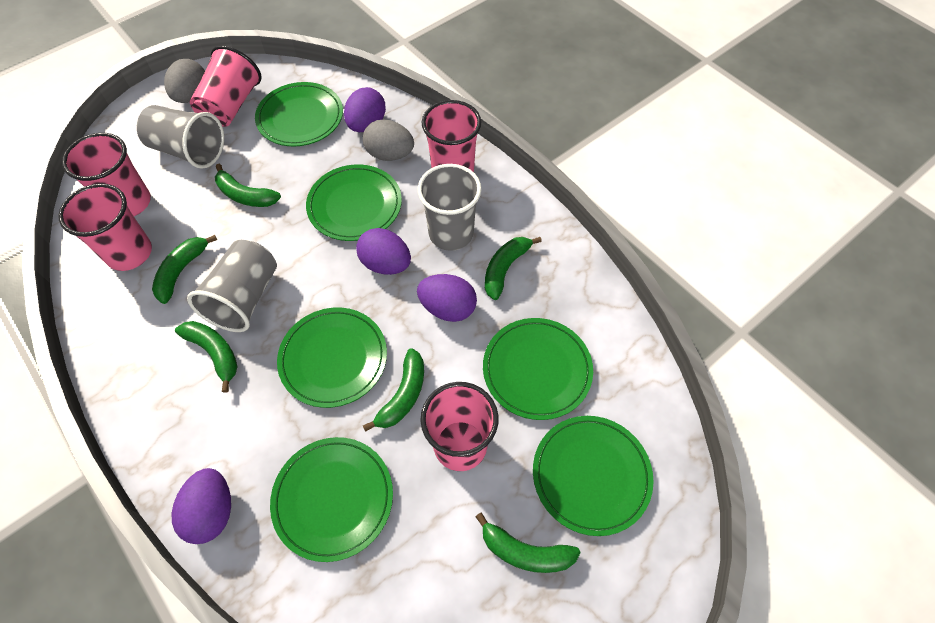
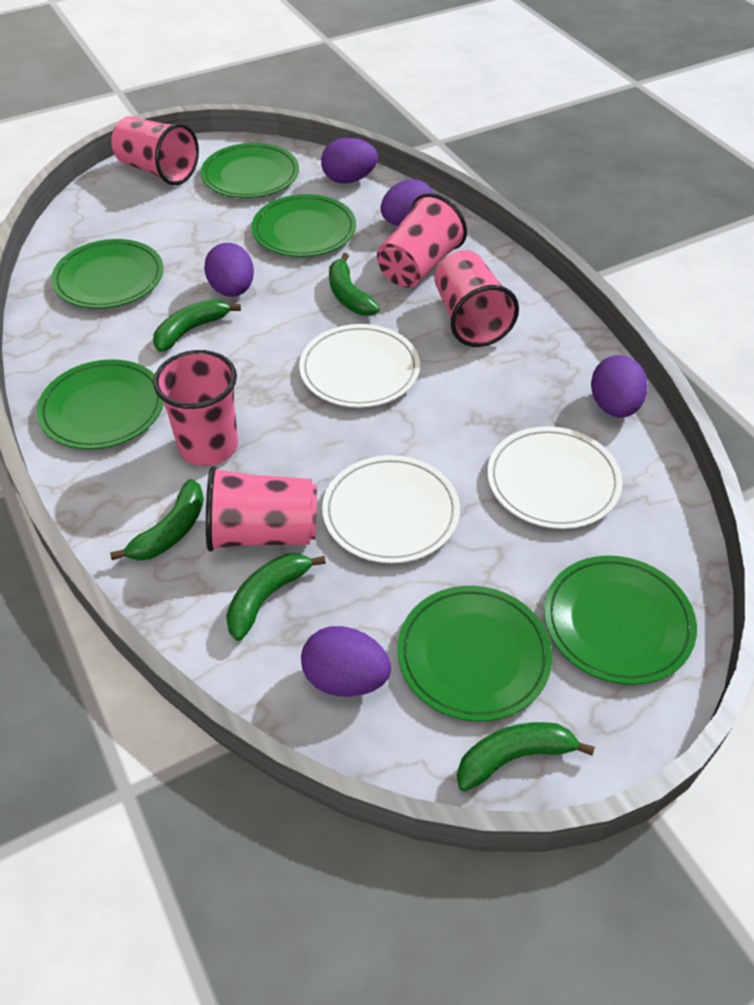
green banana: 6 -> 5
grey cup: 3 -> 0
grey egg: 2 -> 0
purple egg: 4 -> 5
white plate: 0 -> 3

